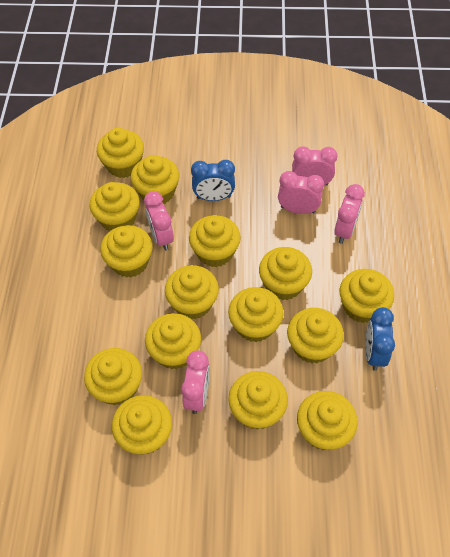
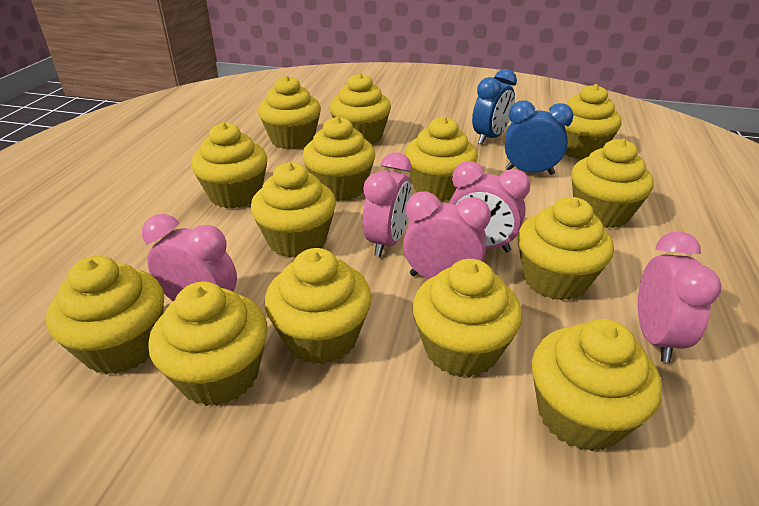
yellow cupcake: 15 -> 14

